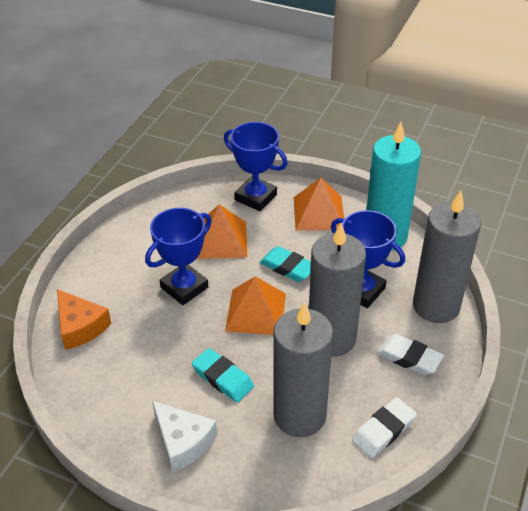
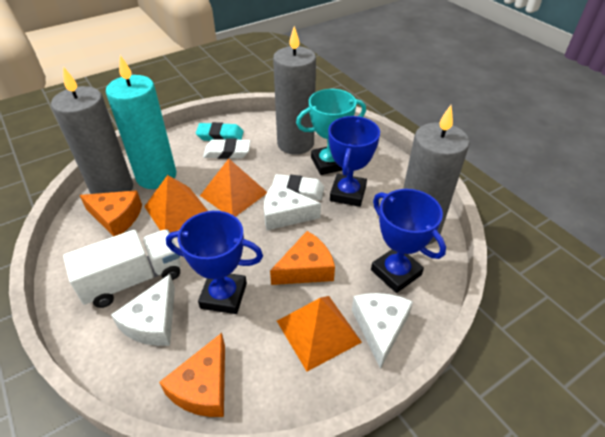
orange cheese: 1 -> 3
turquoise eraser: 2 -> 1
turquoise trophy: 0 -> 1
white cheese: 1 -> 3
white truck: 0 -> 1

